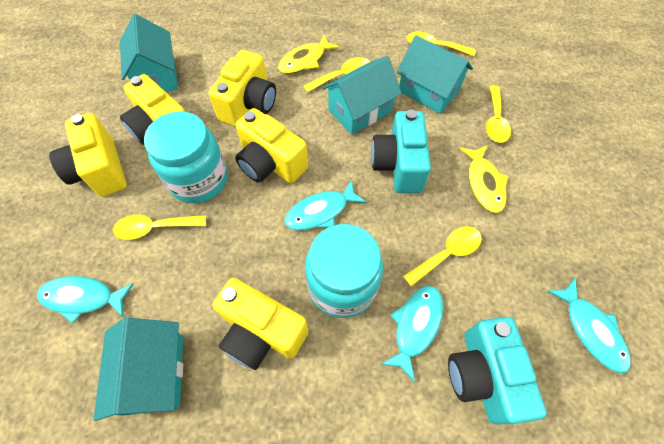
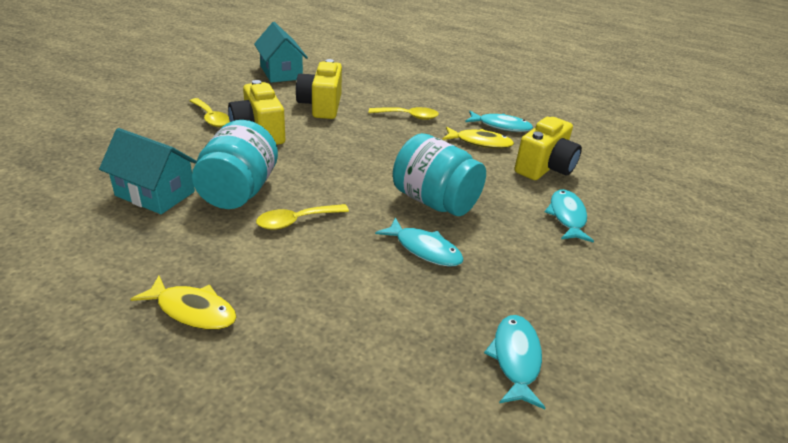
turquoise camera: 2 -> 0
turquoise house: 4 -> 2
yellow camera: 5 -> 3
yellow spoon: 5 -> 3

